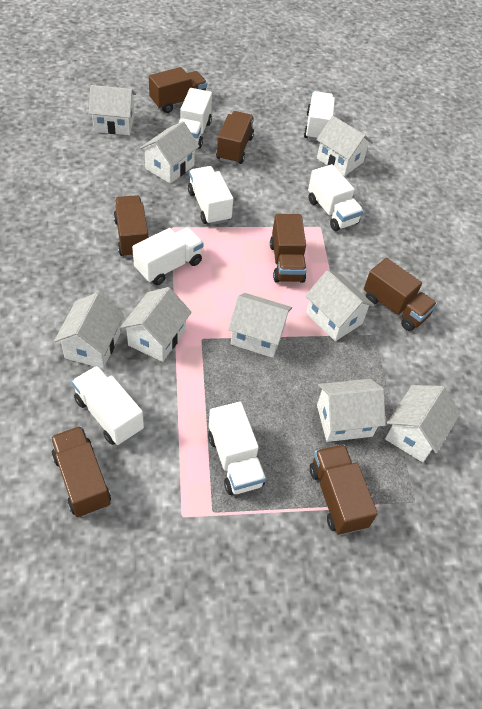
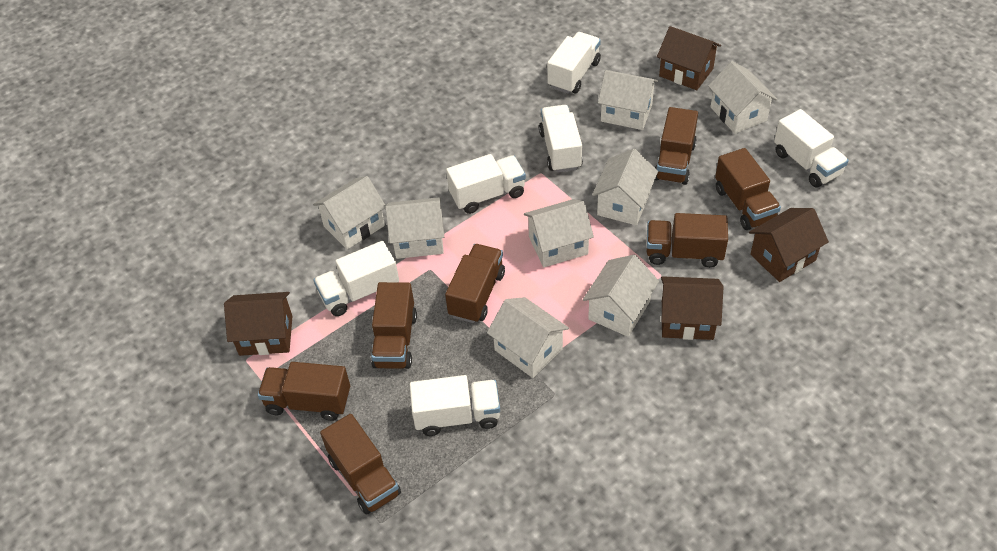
brown house: 0 -> 4
white house: 9 -> 8
white truck: 7 -> 6

